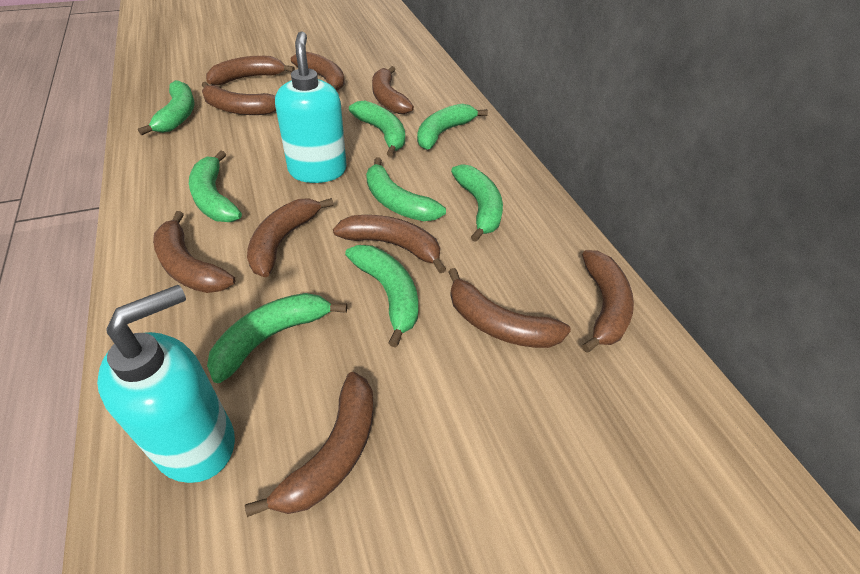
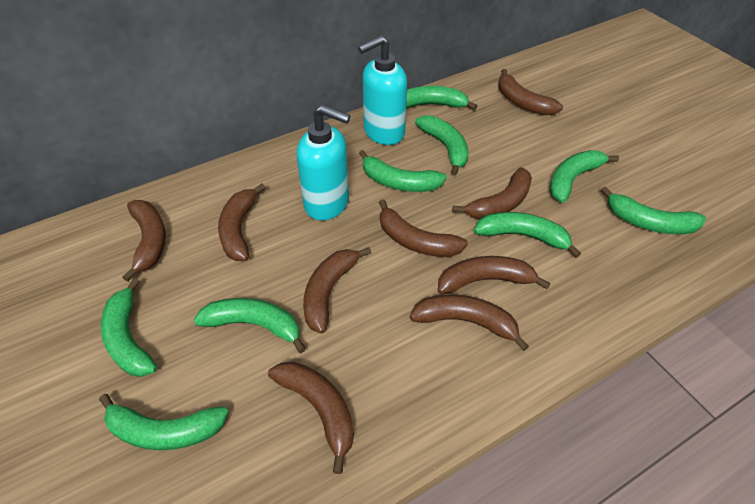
brown banana: 10 -> 9
green banana: 8 -> 9

